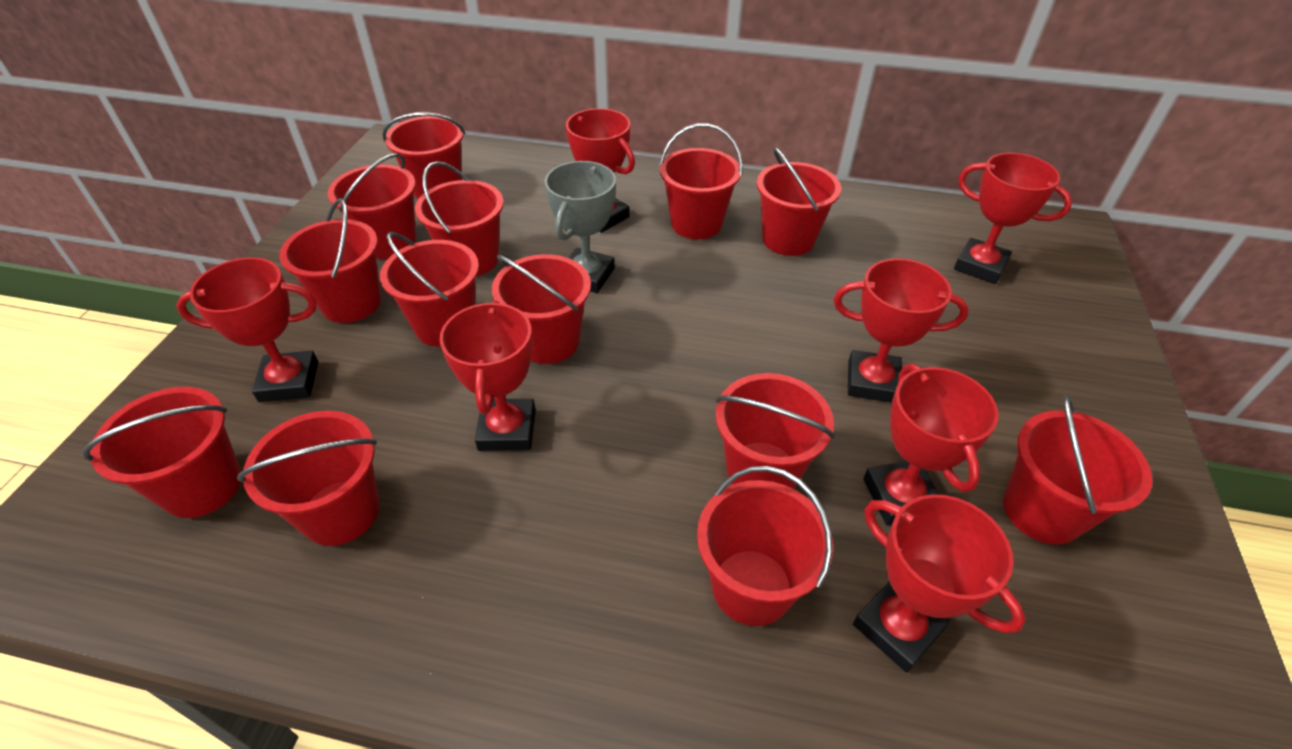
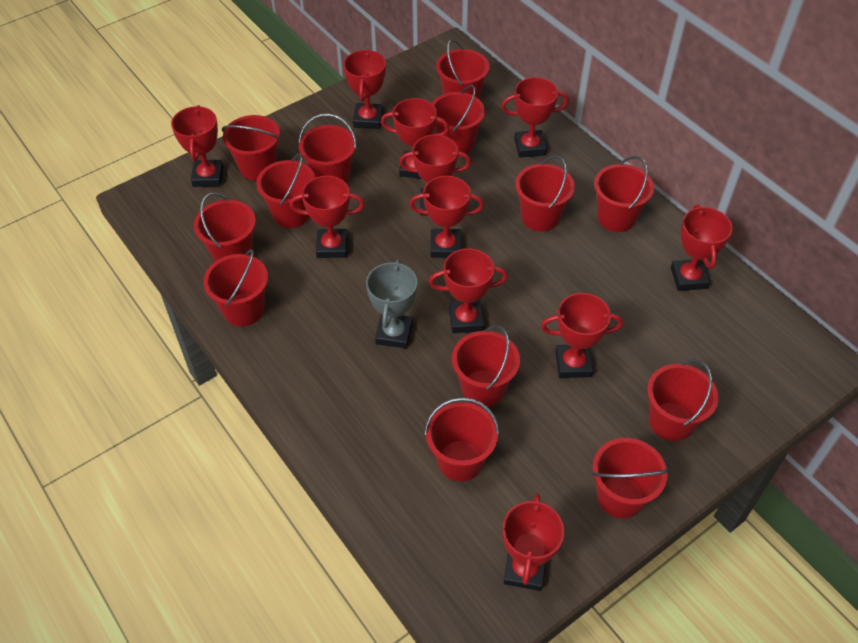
red trophy: 7 -> 11

